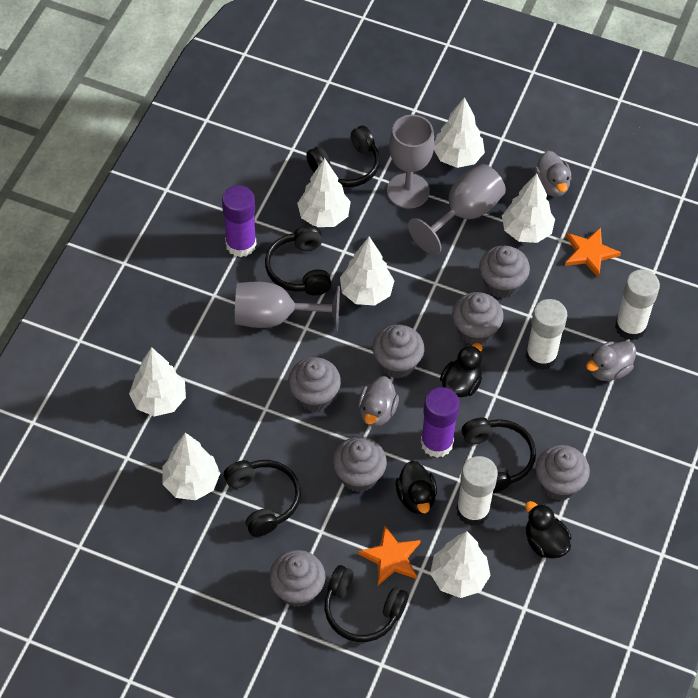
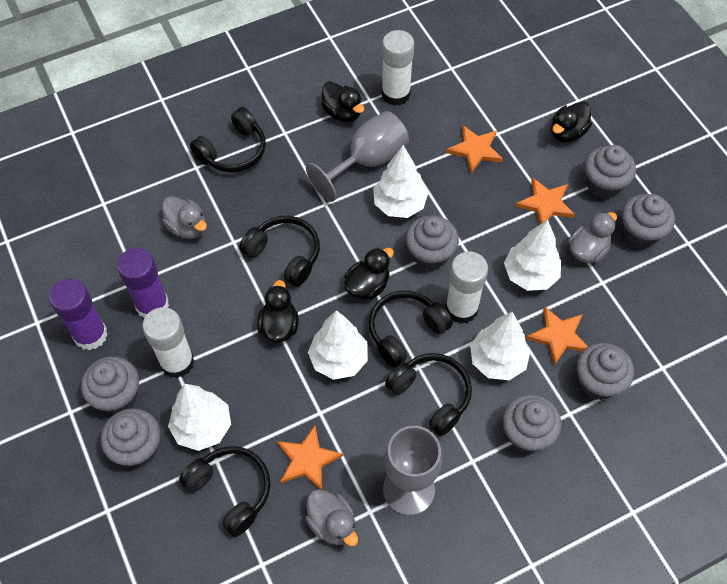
black duck: 3 -> 4
grey goblet: 3 -> 2
orange star: 2 -> 4
white tree: 7 -> 5

